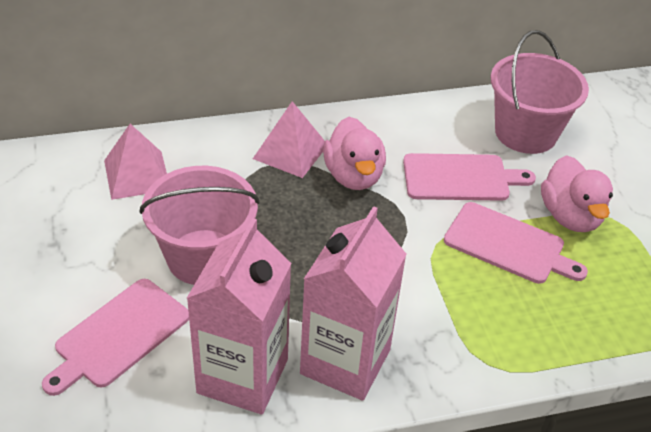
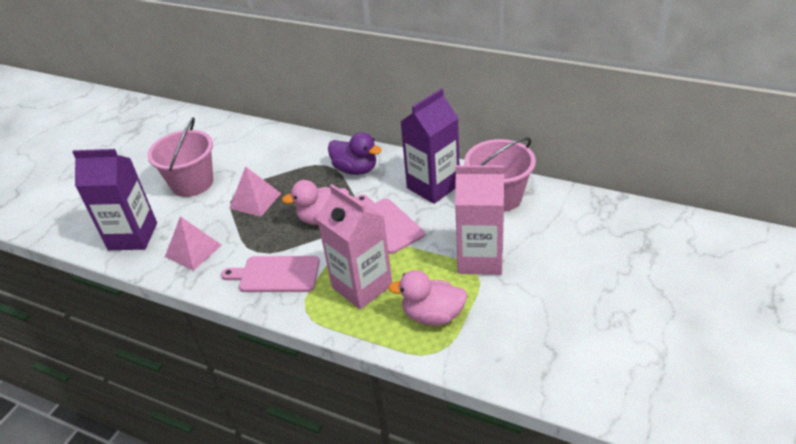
pink cutting board: 3 -> 2
purple carton: 0 -> 2
purple duck: 0 -> 1

